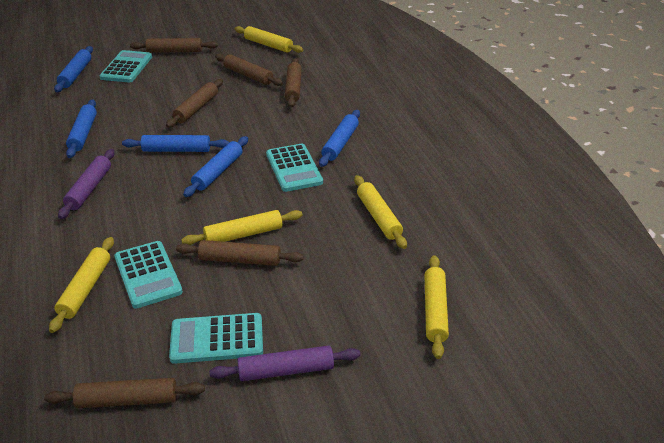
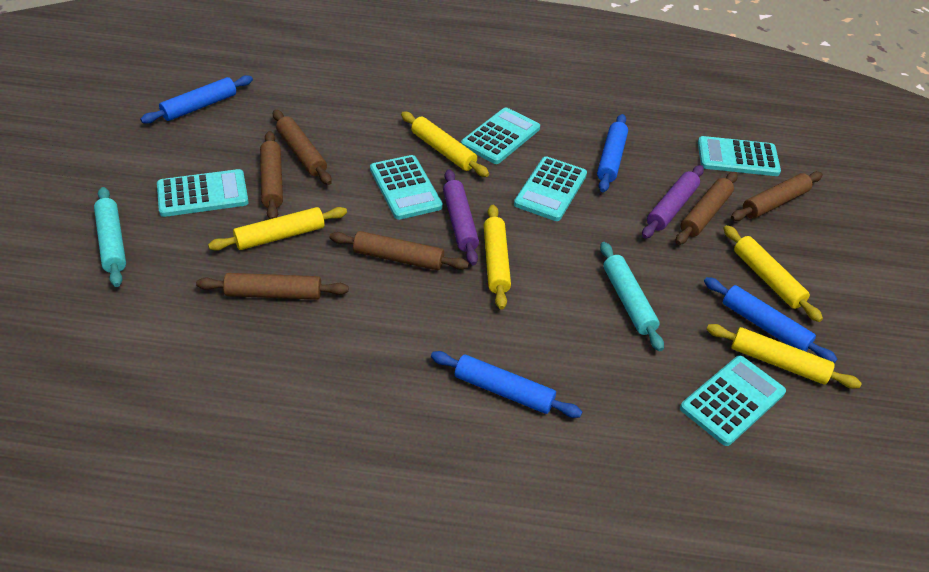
blue rolling pin: 5 -> 4
turquoise calculator: 4 -> 6
turquoise rolling pin: 0 -> 2

